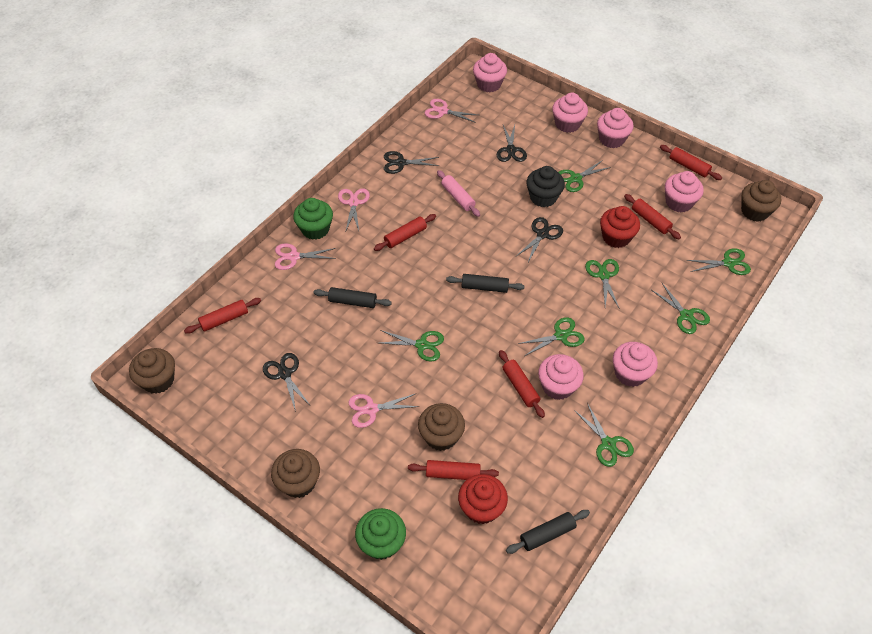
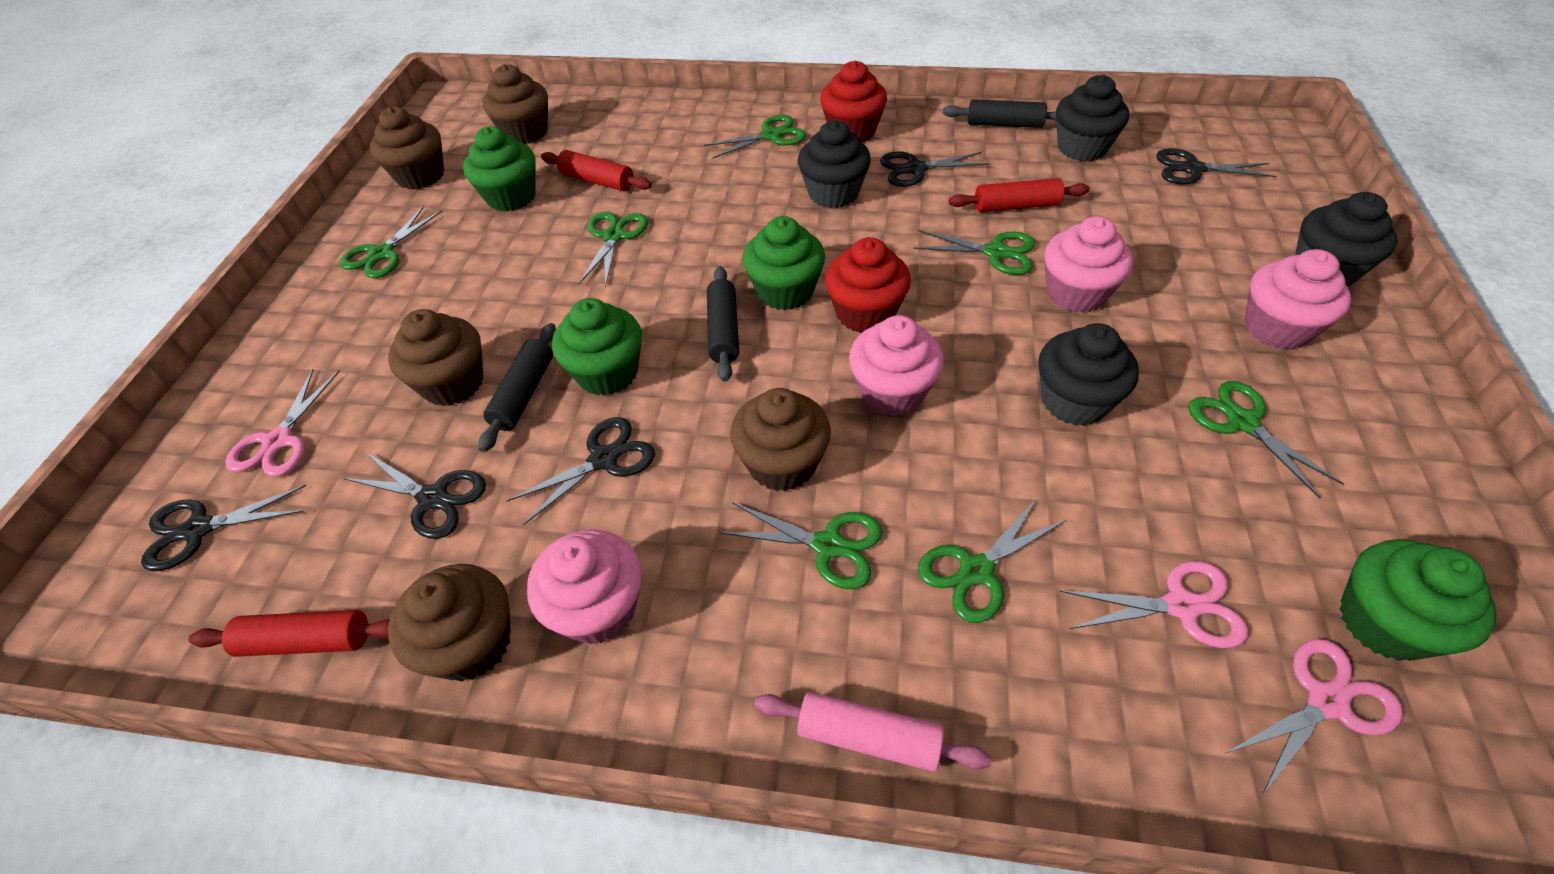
black cupcake: 1 -> 4
black scissors: 4 -> 5
brown cupcake: 4 -> 5
green cupcake: 2 -> 4
pink cupcake: 6 -> 4
pink scissors: 4 -> 3
red rolling pin: 6 -> 3

